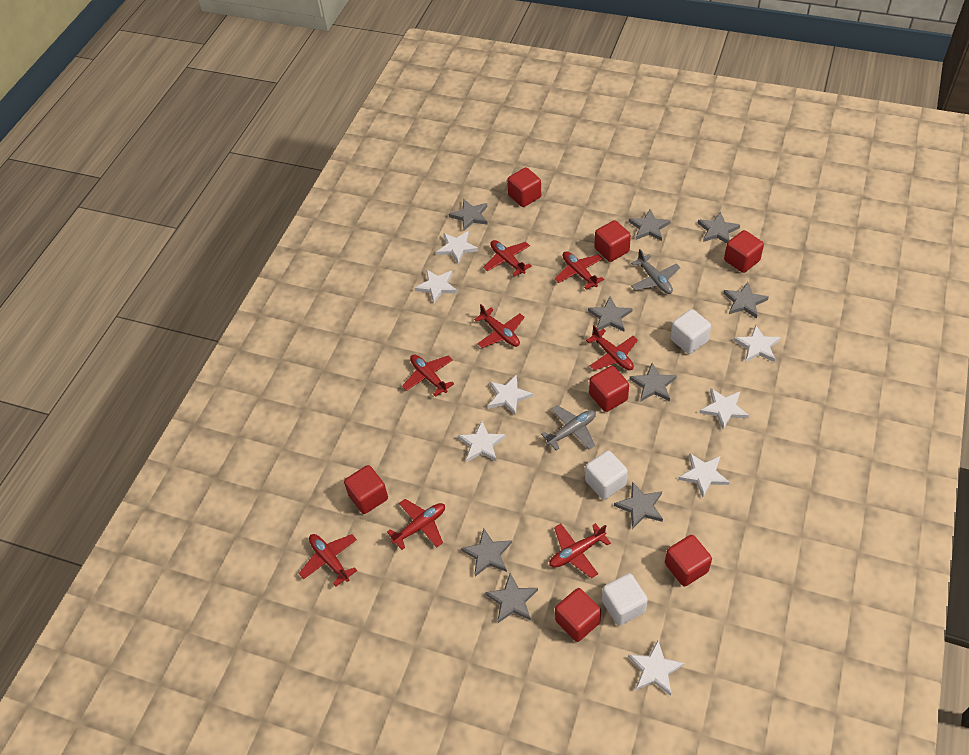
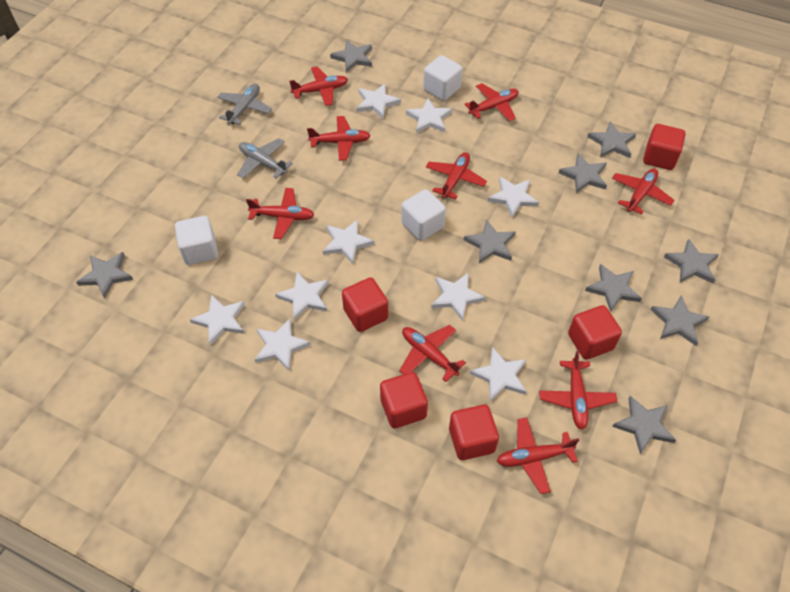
red cube: 7 -> 5
red plane: 8 -> 9
white star: 8 -> 9

